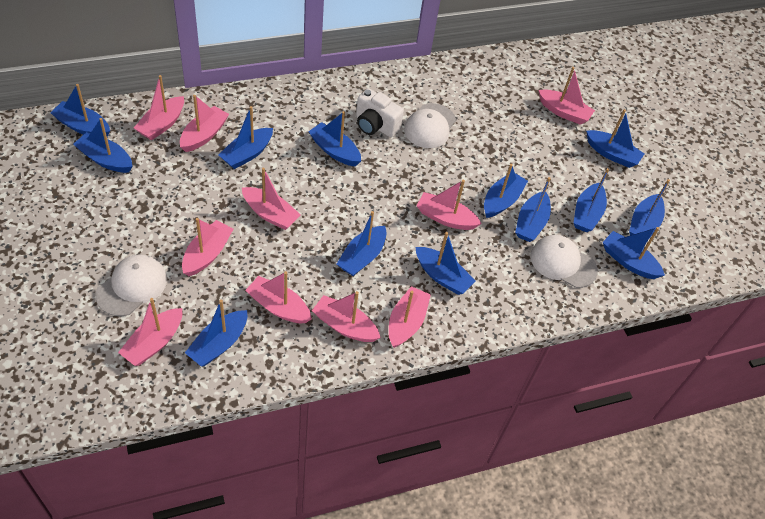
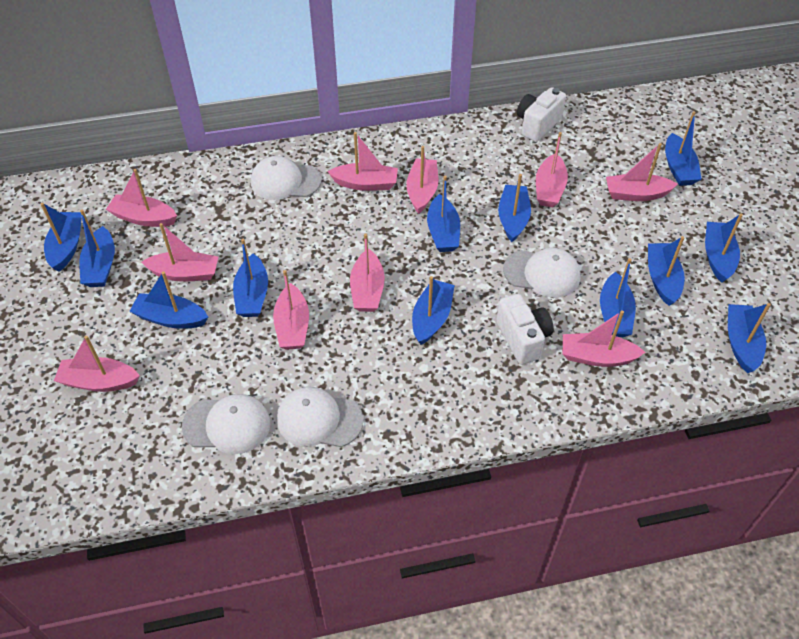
blue boat: 13 -> 12
white camera: 1 -> 2
white cap: 3 -> 4

